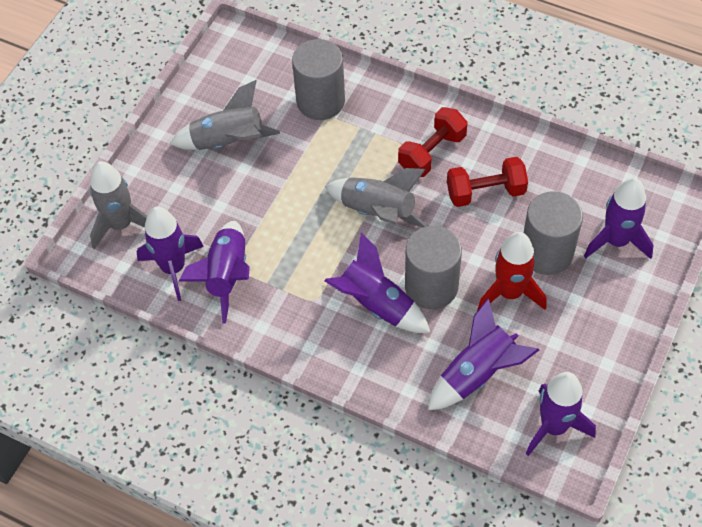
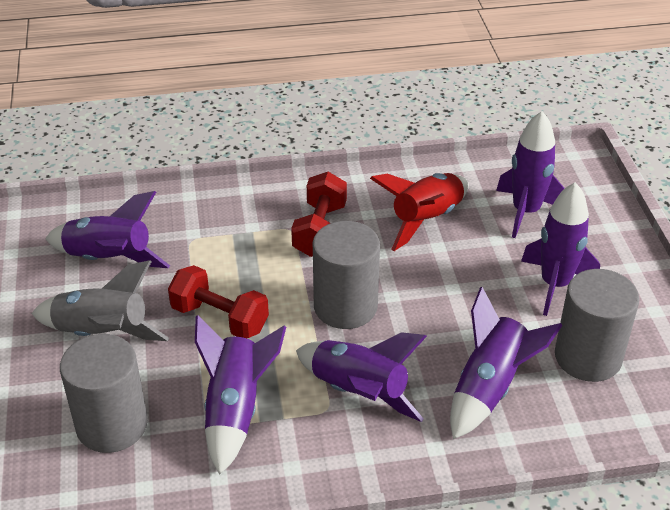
grey rocket: 3 -> 1

